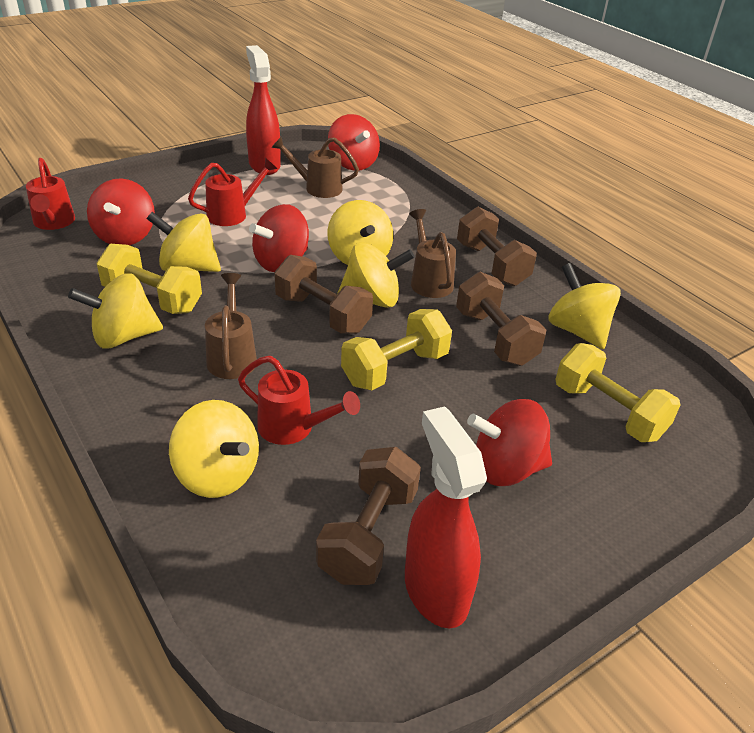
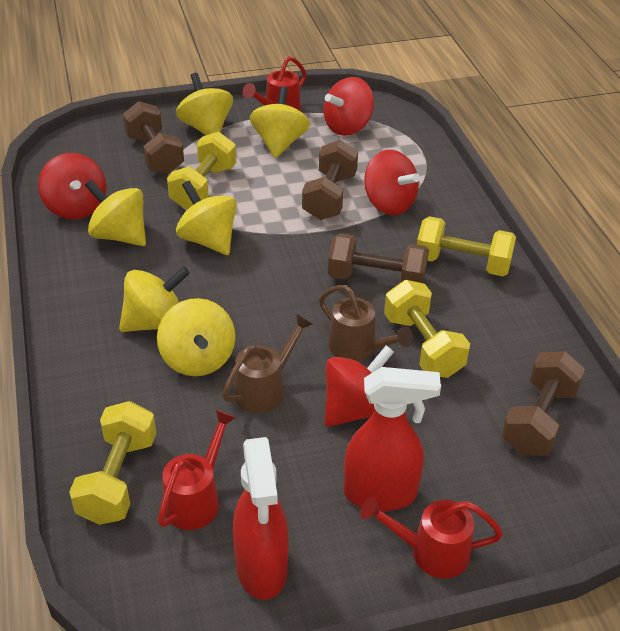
brown watering can: 3 -> 2
yellow dumbbell: 3 -> 4

